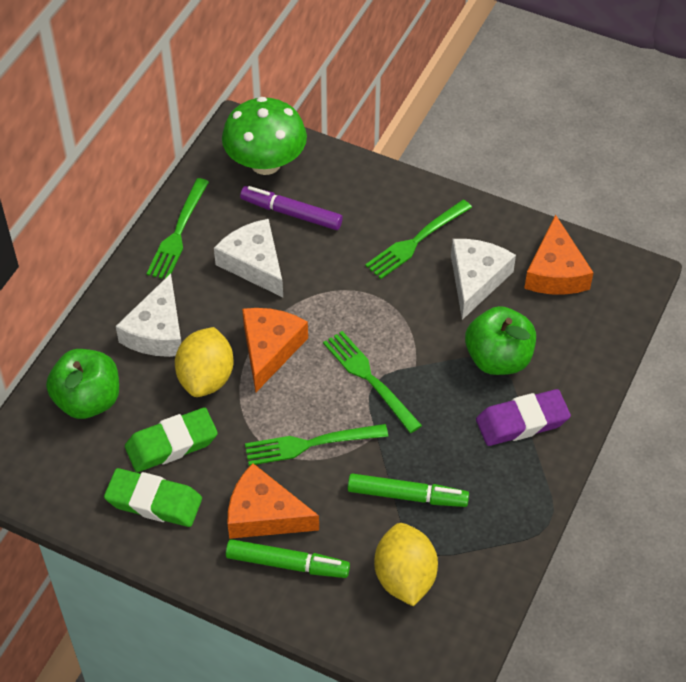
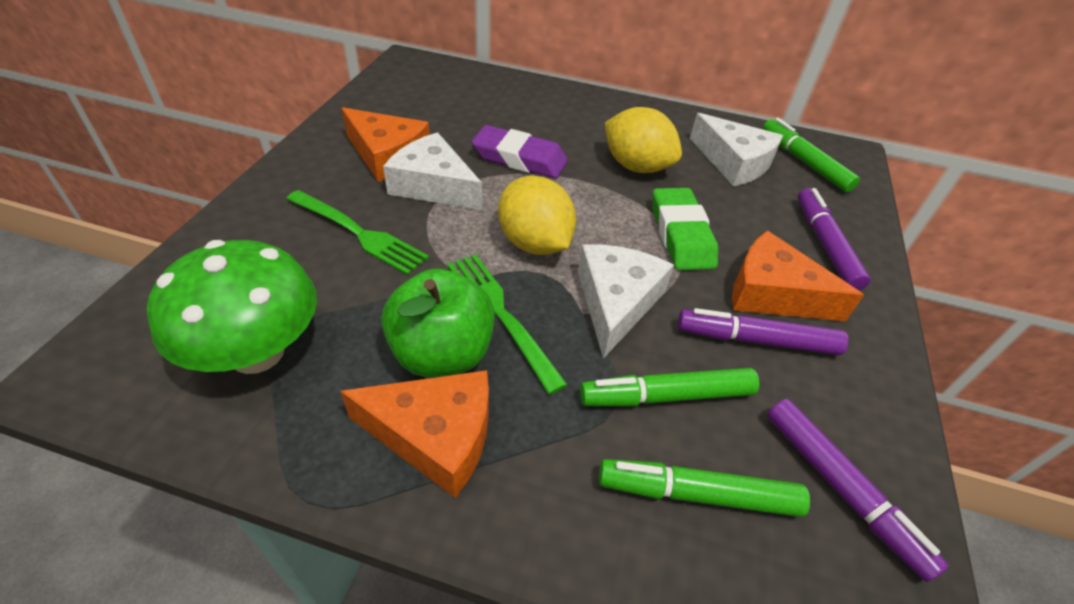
green apple: 2 -> 1
green eraser: 2 -> 1
green fork: 4 -> 2
green marker: 2 -> 3
purple marker: 1 -> 3

